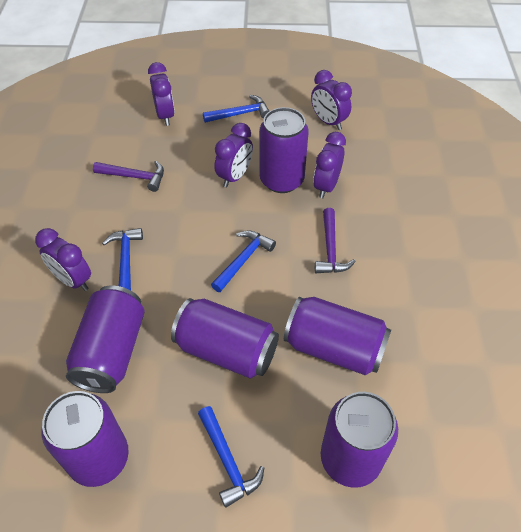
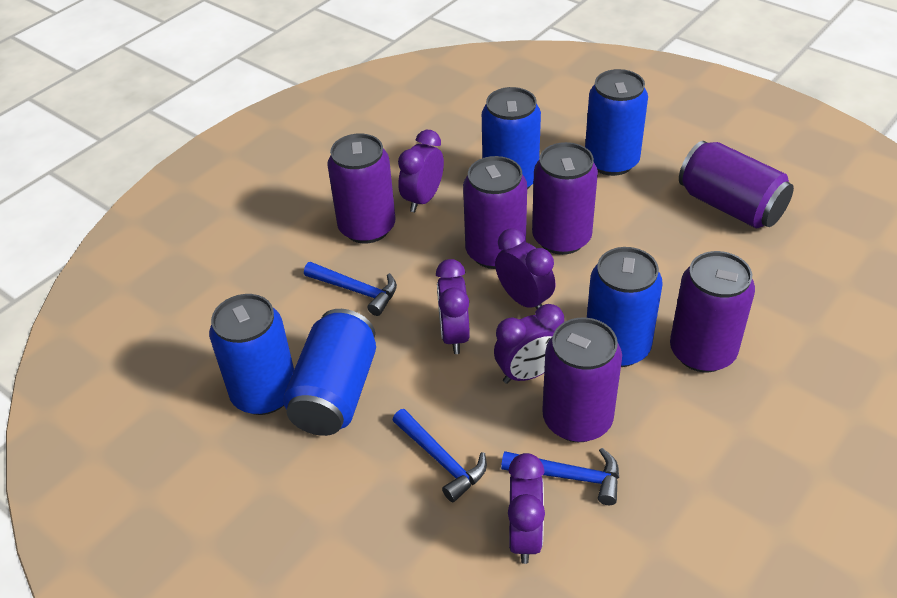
blue can: 0 -> 5
blue hammer: 4 -> 3
purple hammer: 2 -> 0

